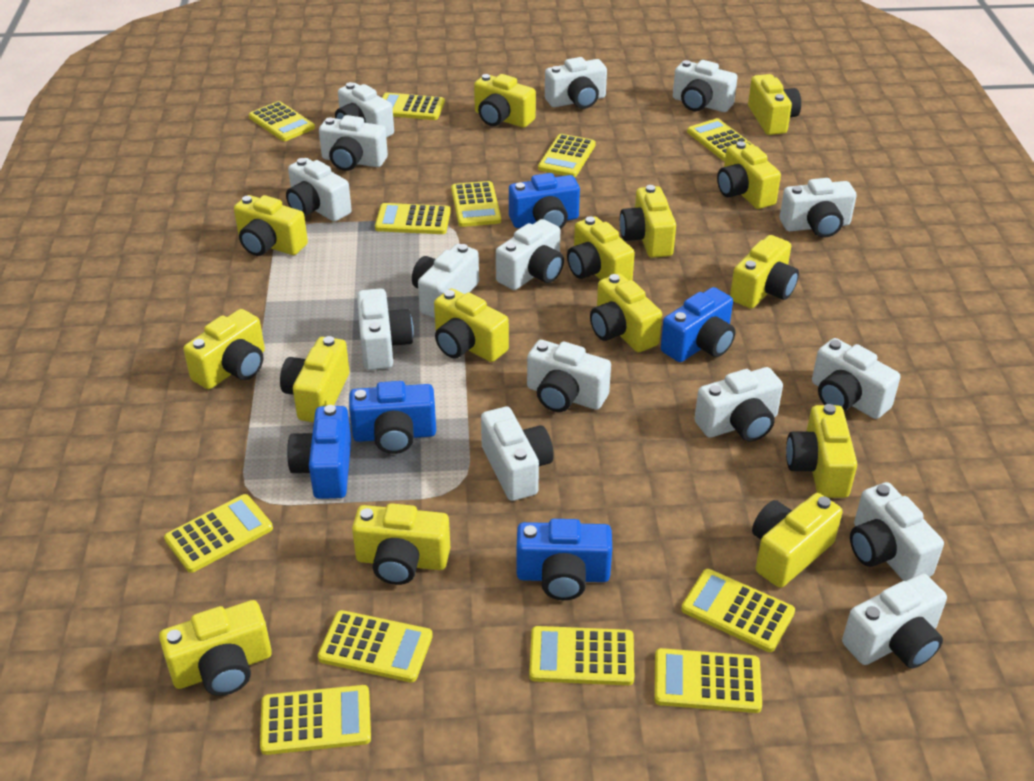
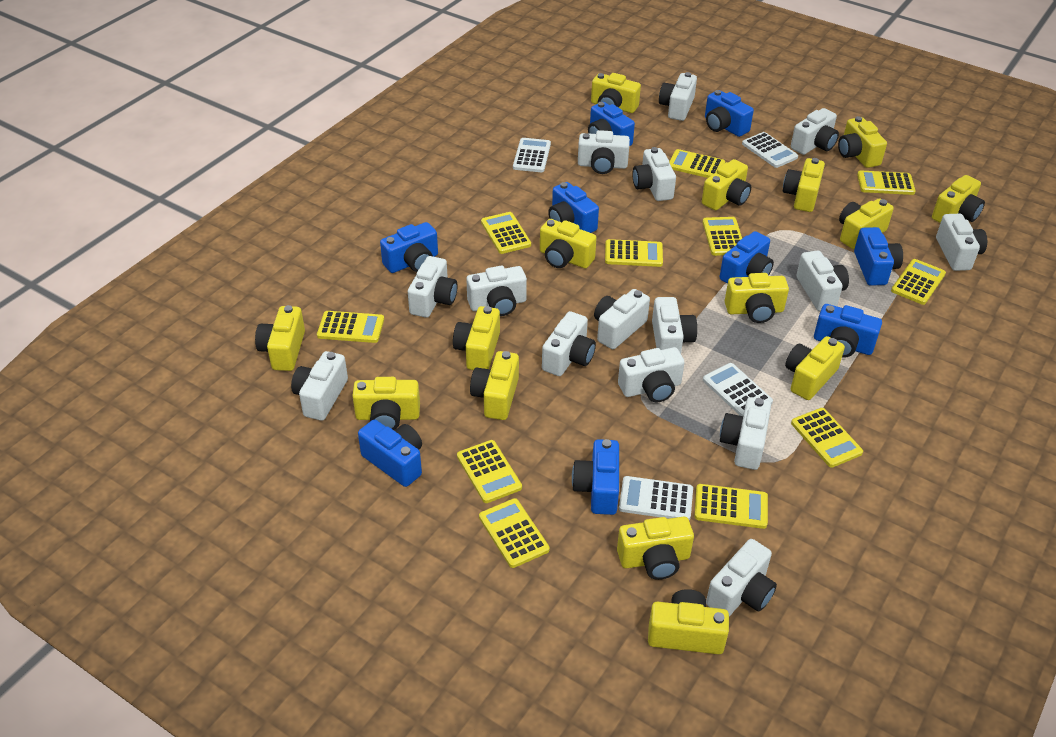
blue camera: 5 -> 9
white calculator: 0 -> 4
yellow calculator: 12 -> 11

